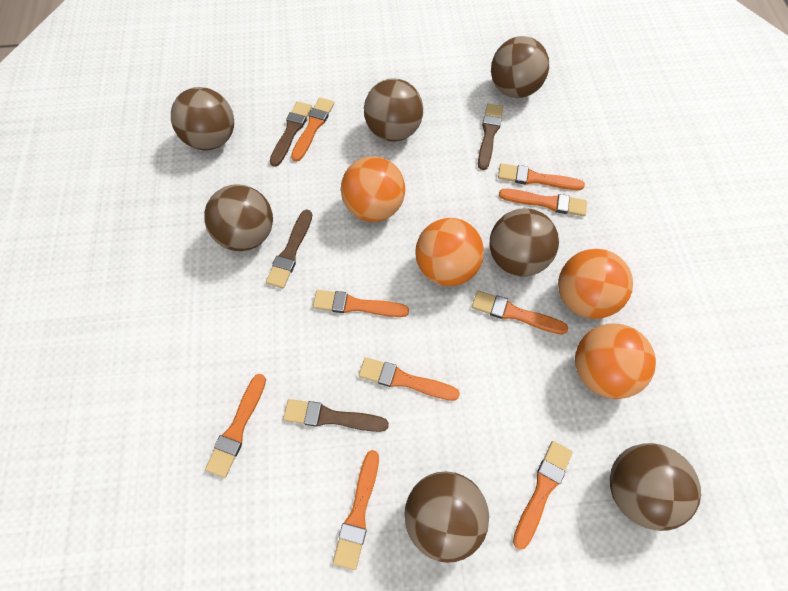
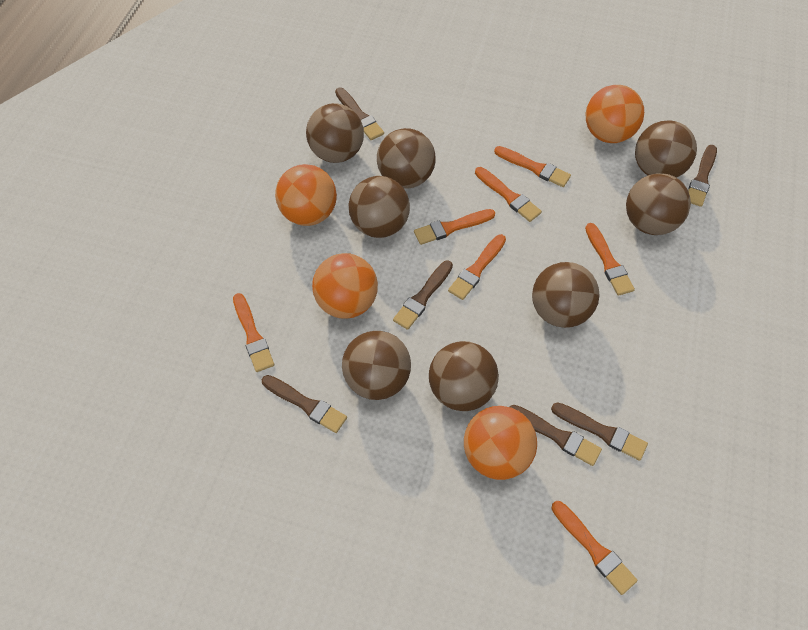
brown ball: 7 -> 8
brown brush: 4 -> 6
orange brush: 9 -> 7

